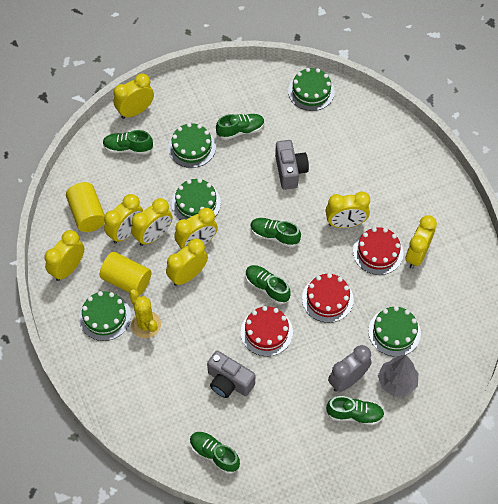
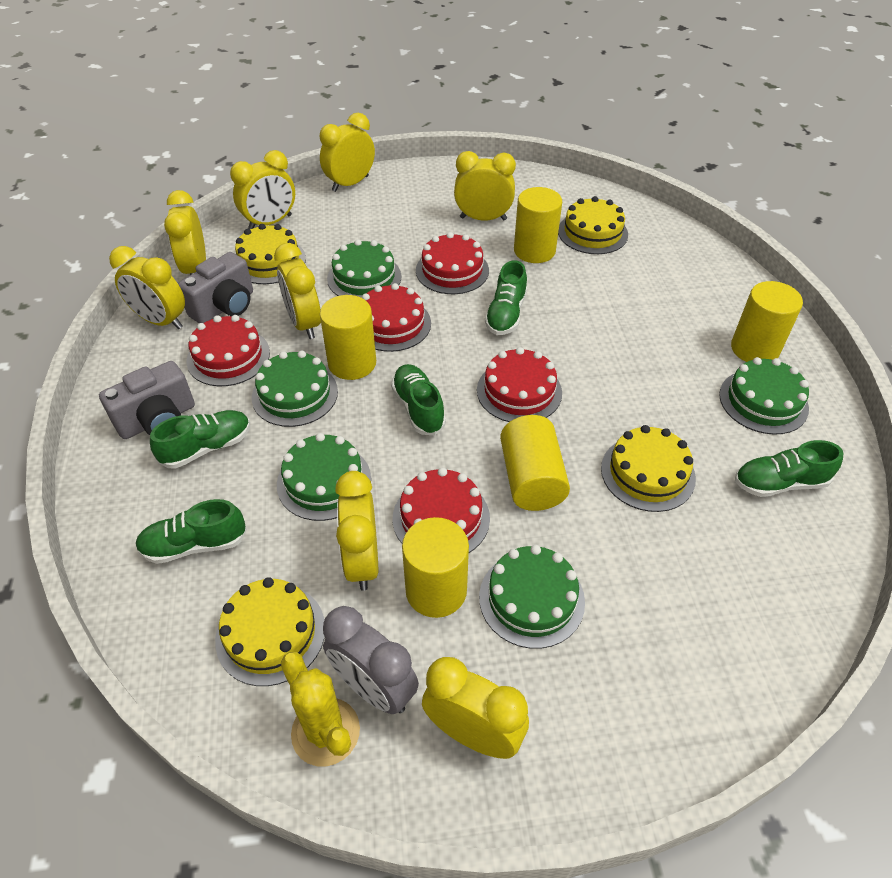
green shoe: 6 -> 5
grey tree: 1 -> 0
red cake: 3 -> 5
yellow cake: 0 -> 4
yellow cylinder: 2 -> 5

